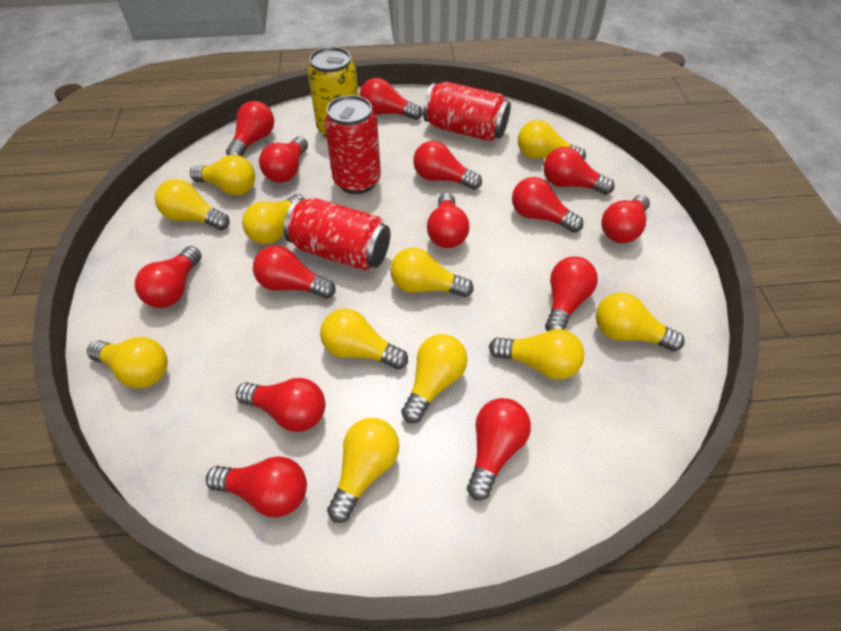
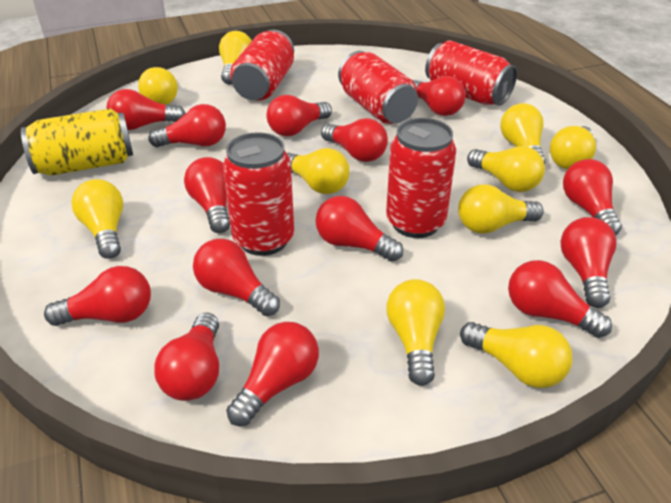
red can: 3 -> 5
yellow light bulb: 11 -> 10

